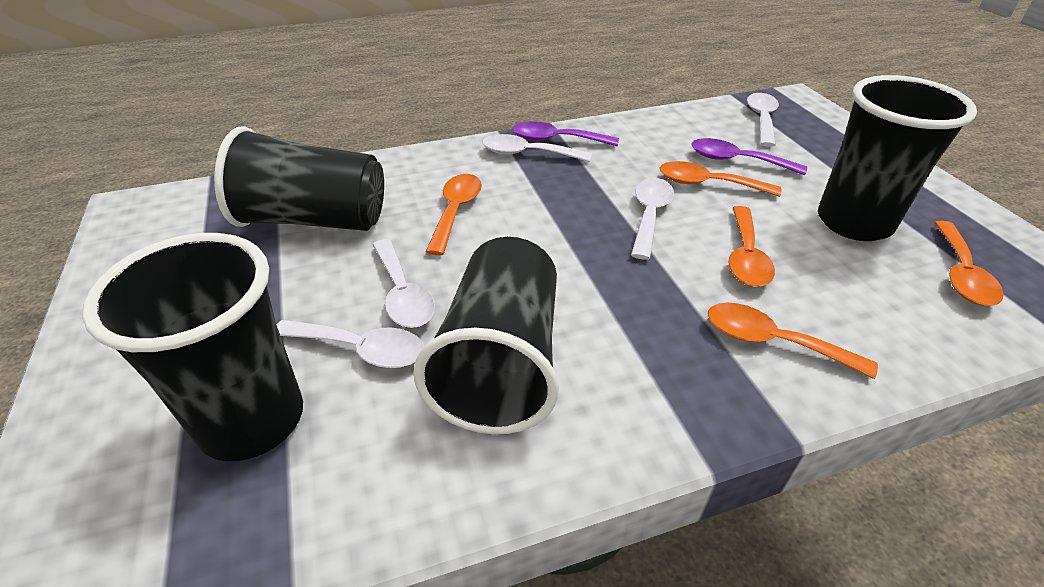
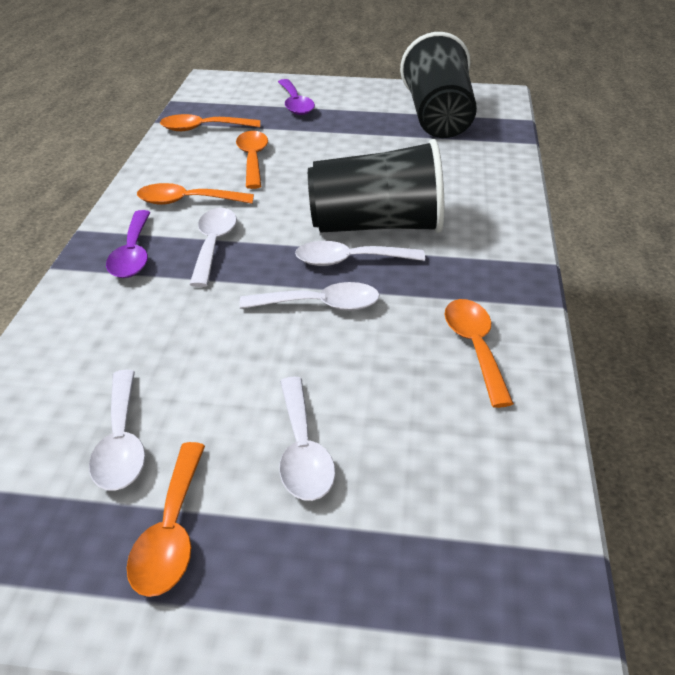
black cup: 4 -> 2

